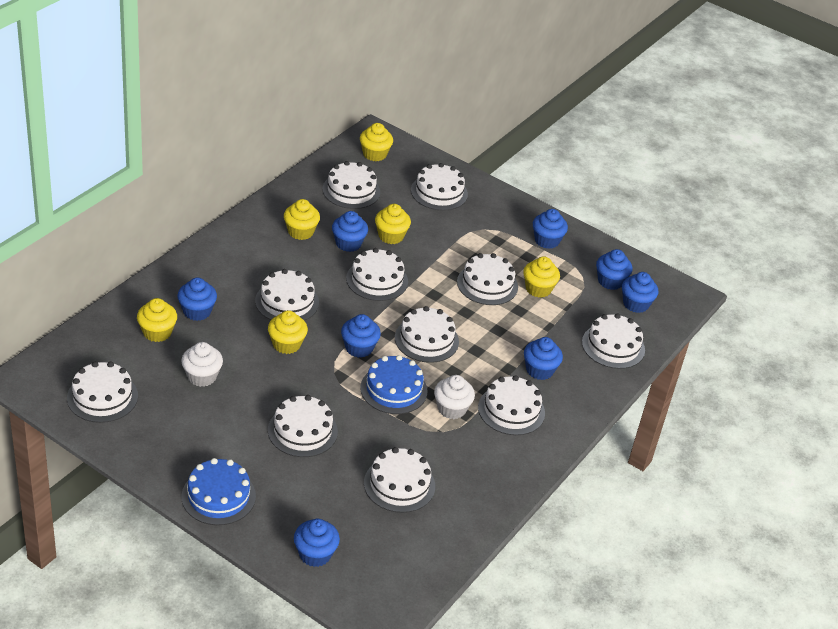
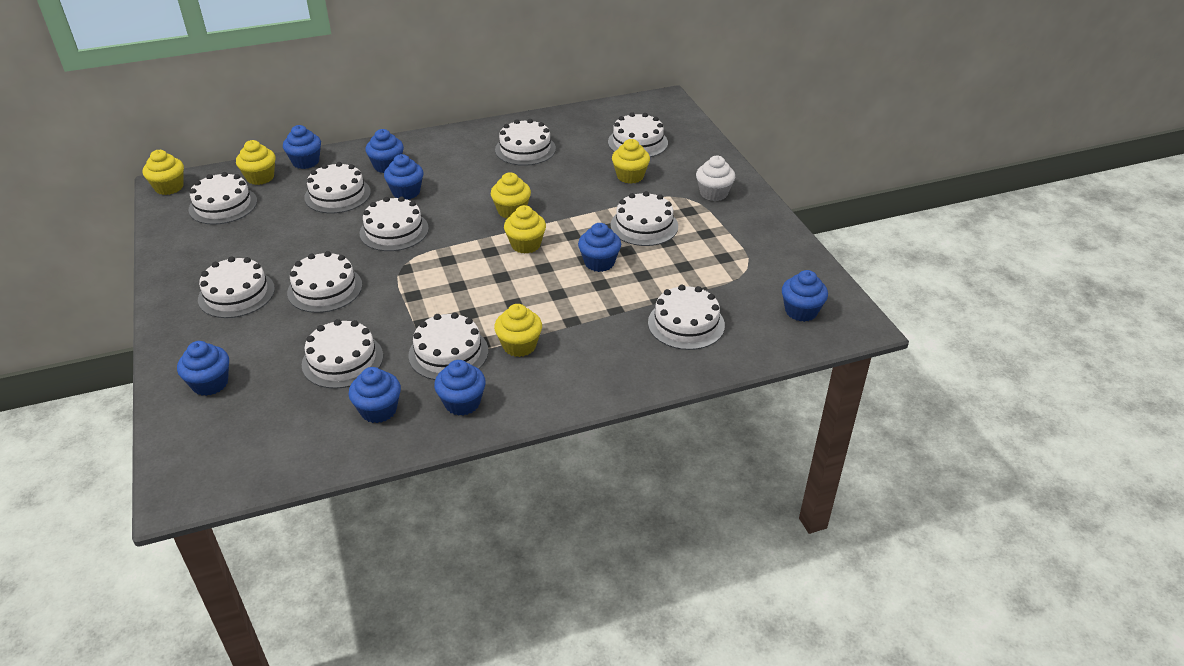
blue cake: 2 -> 0
white cupcake: 2 -> 1

